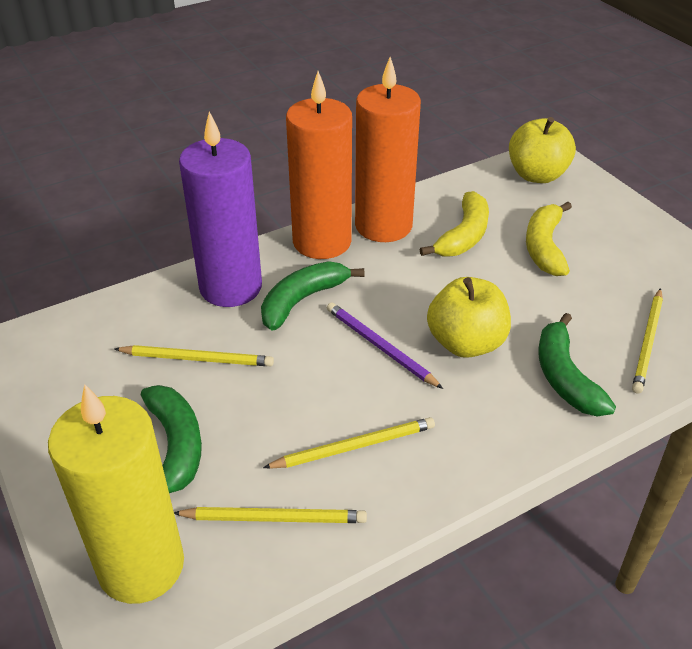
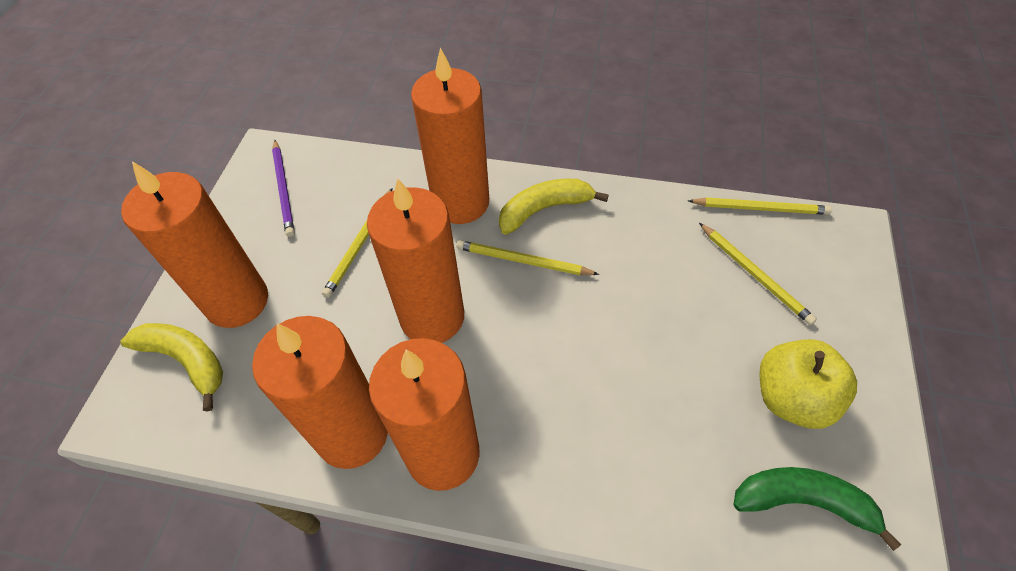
green banana: 3 -> 1
orange candle: 2 -> 5
purple candle: 1 -> 0
yellow apple: 2 -> 1
yellow candle: 1 -> 0

